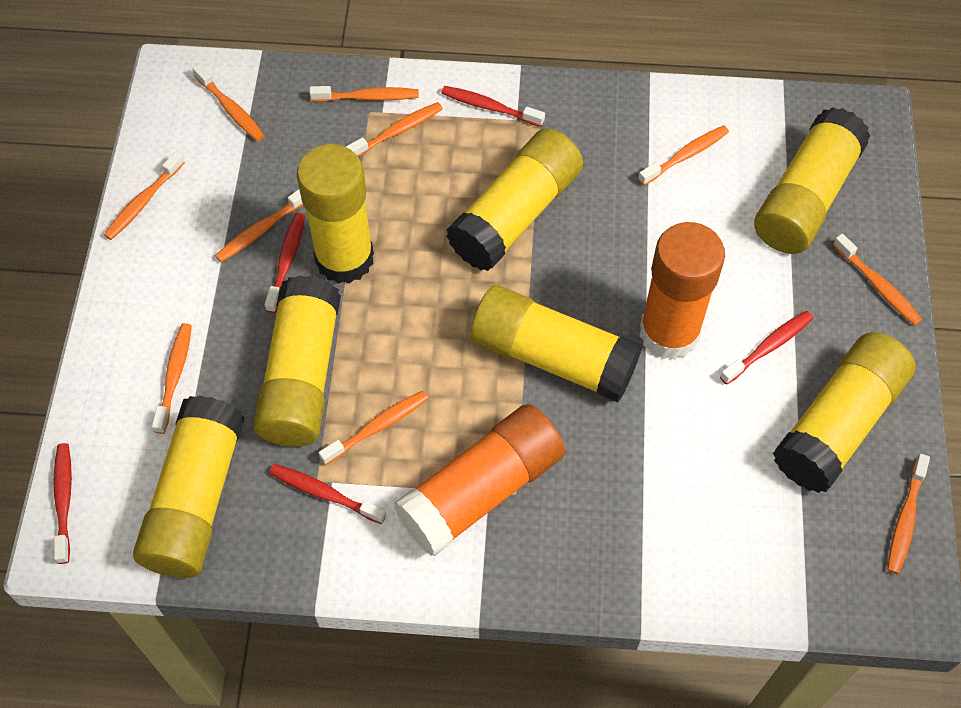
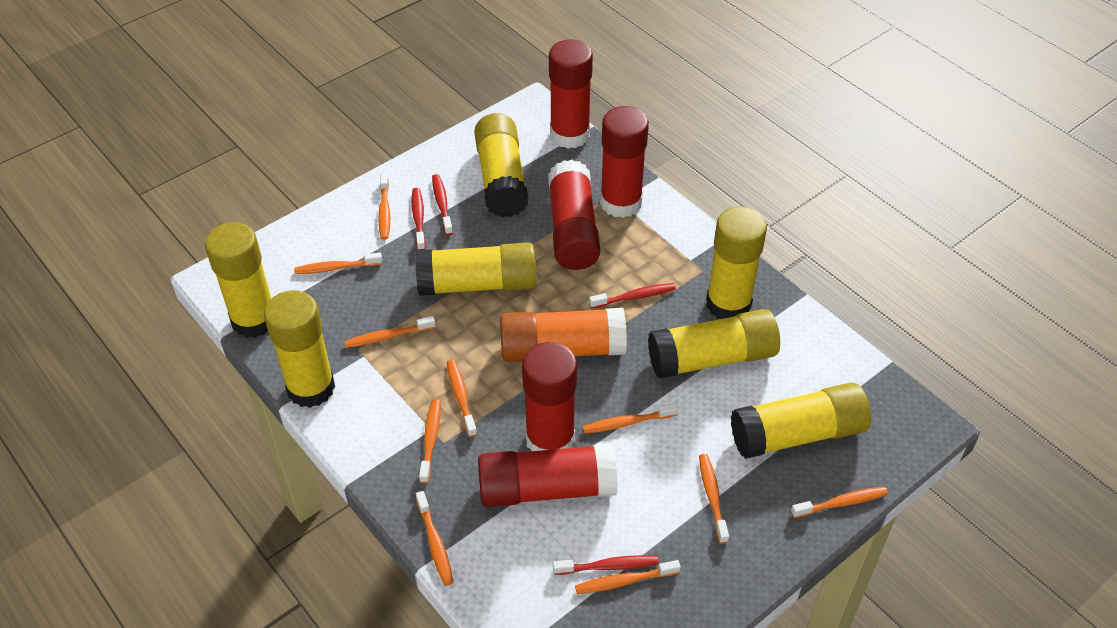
orange glue stick: 2 -> 1
red glue stick: 0 -> 5
red toothbrush: 5 -> 4

